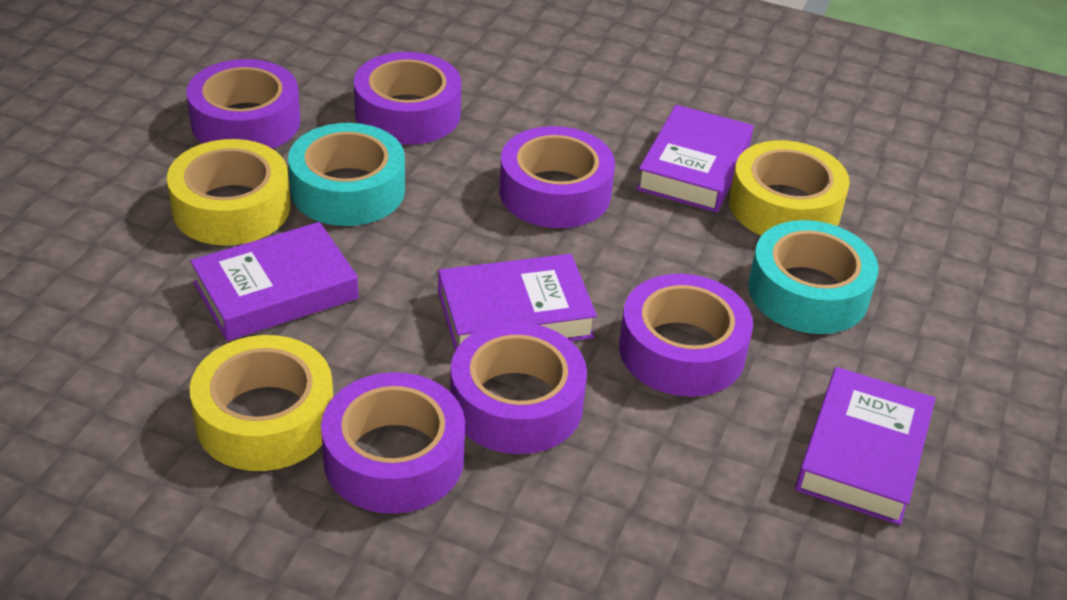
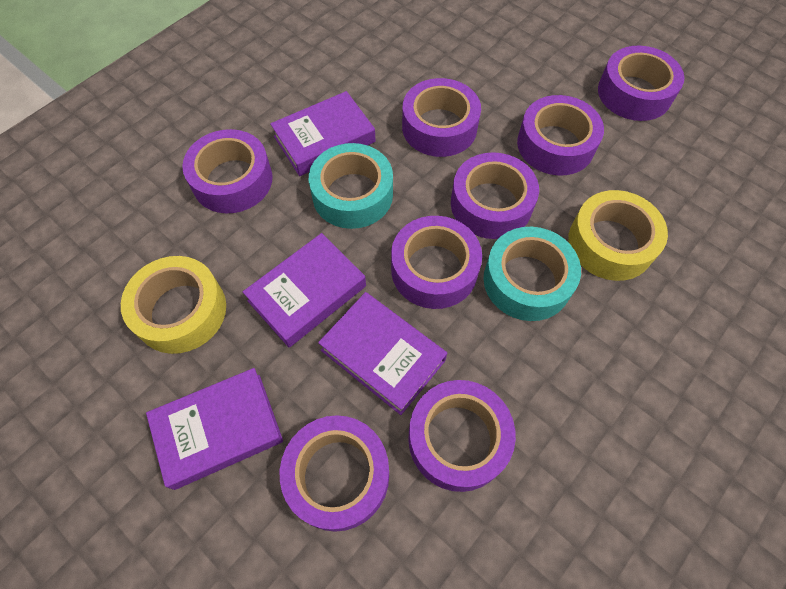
purple tape: 6 -> 8
yellow tape: 3 -> 2

